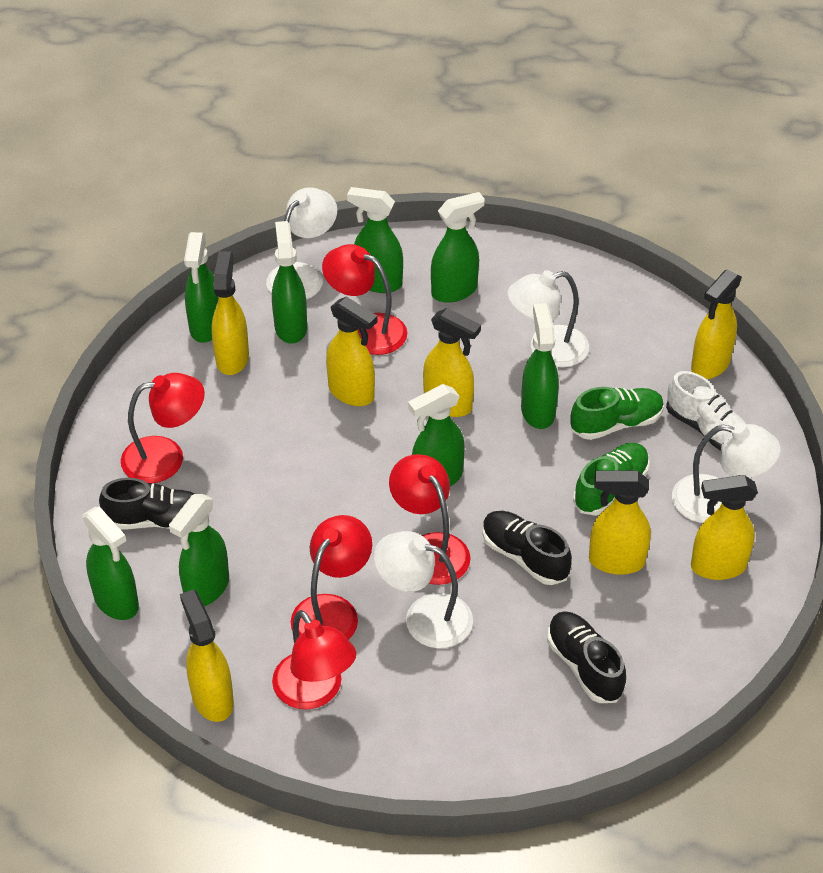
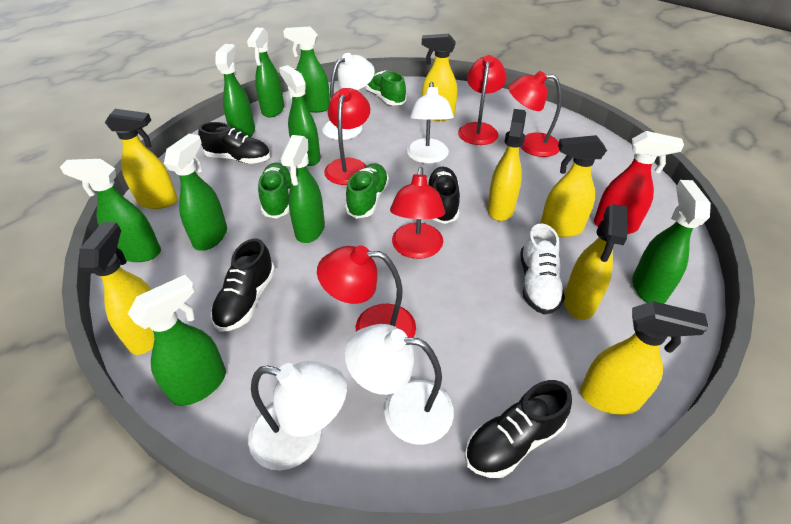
black shoe: 3 -> 4
green shoe: 2 -> 3
green spray bottle: 8 -> 9
red spray bottle: 0 -> 1

